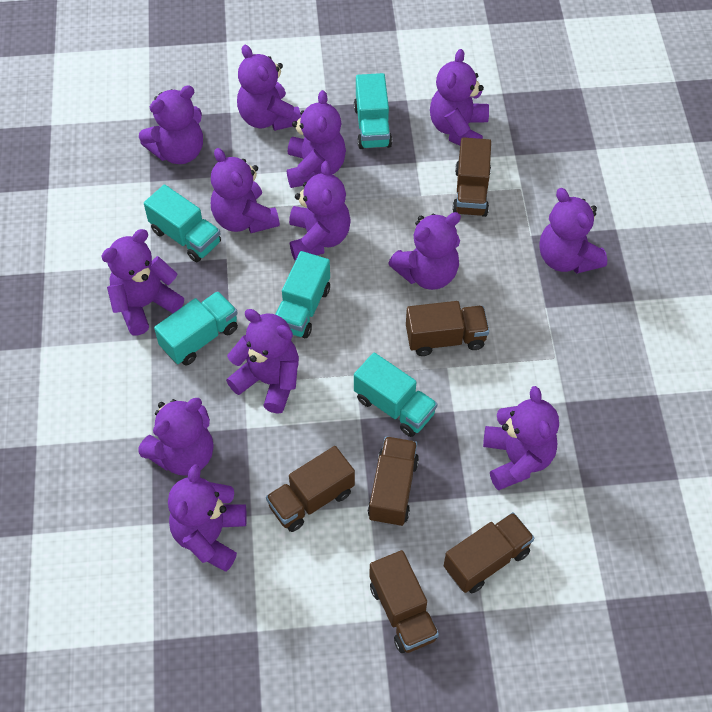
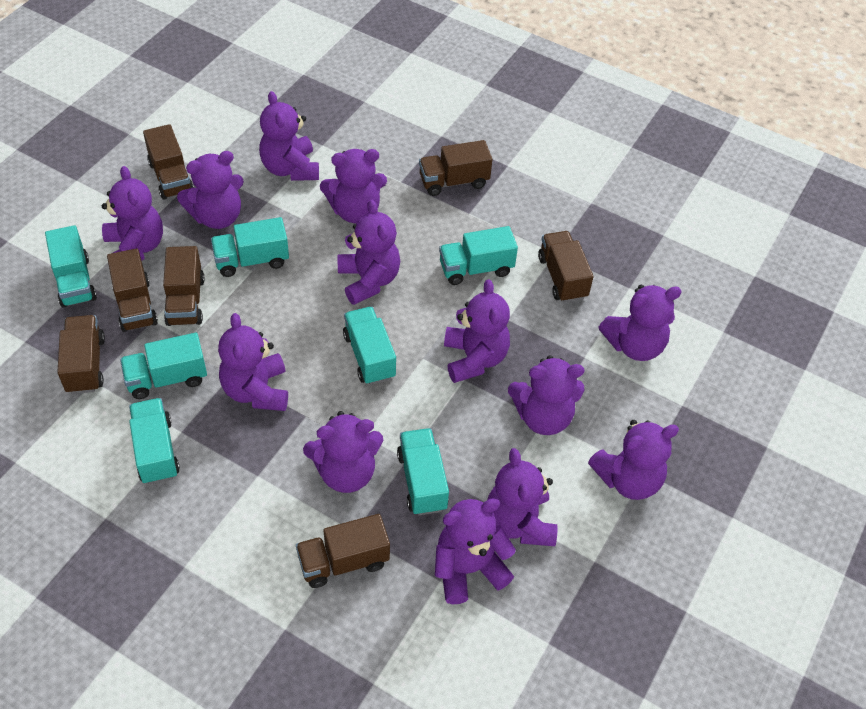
brown truck: 6 -> 7
turquoise truck: 5 -> 7

